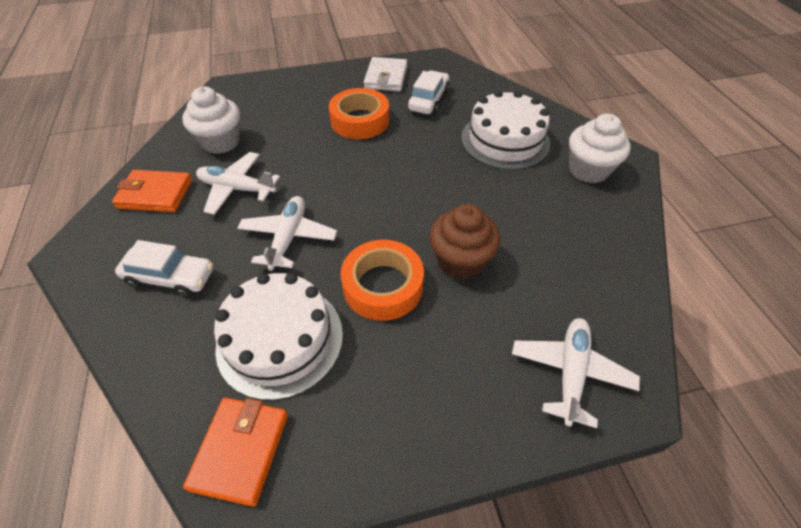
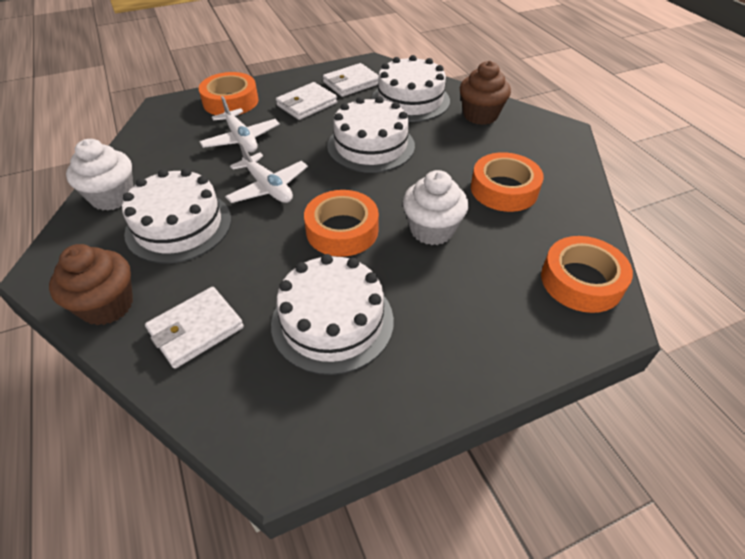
brown cupcake: 1 -> 2
orange tape: 2 -> 4
orange wallet: 2 -> 0
white cake: 2 -> 4
white car: 2 -> 0
white plane: 3 -> 2
white wallet: 1 -> 3

